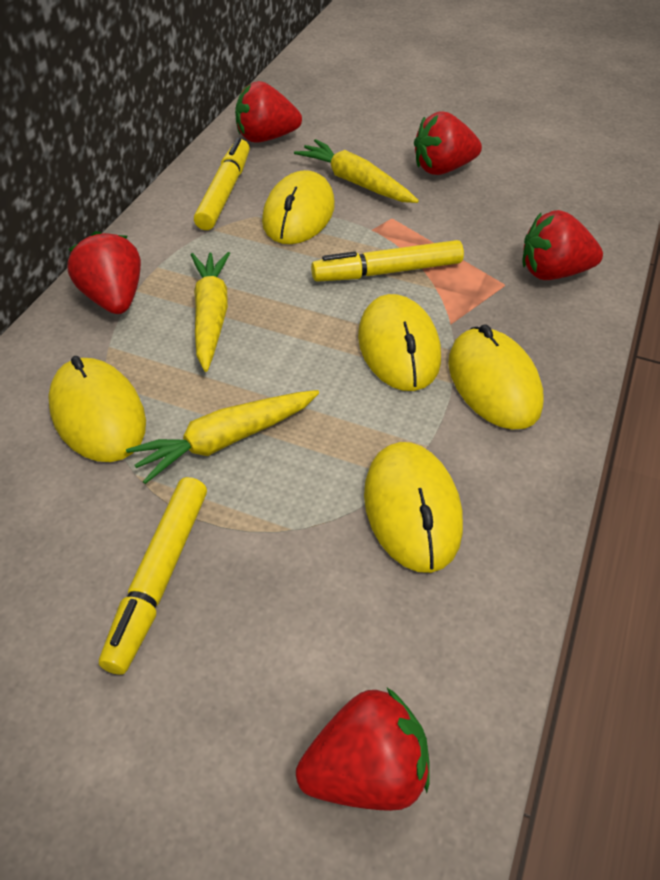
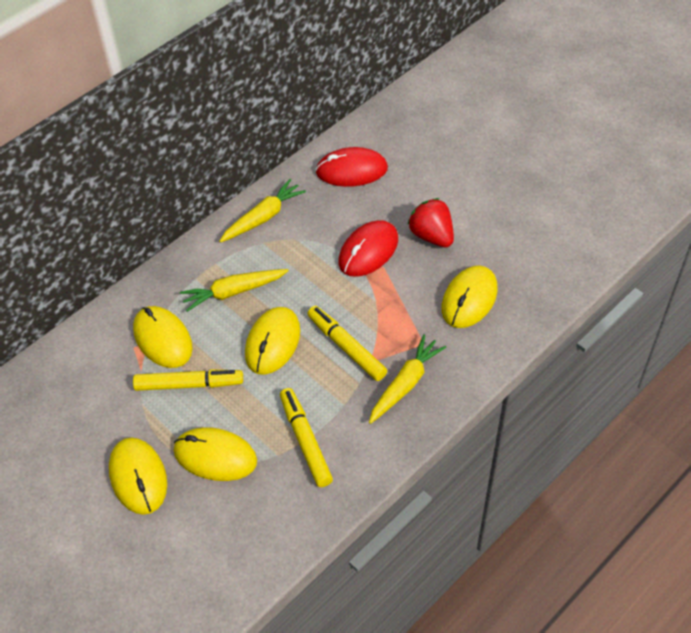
red mouse: 0 -> 2
red strawberry: 5 -> 1

